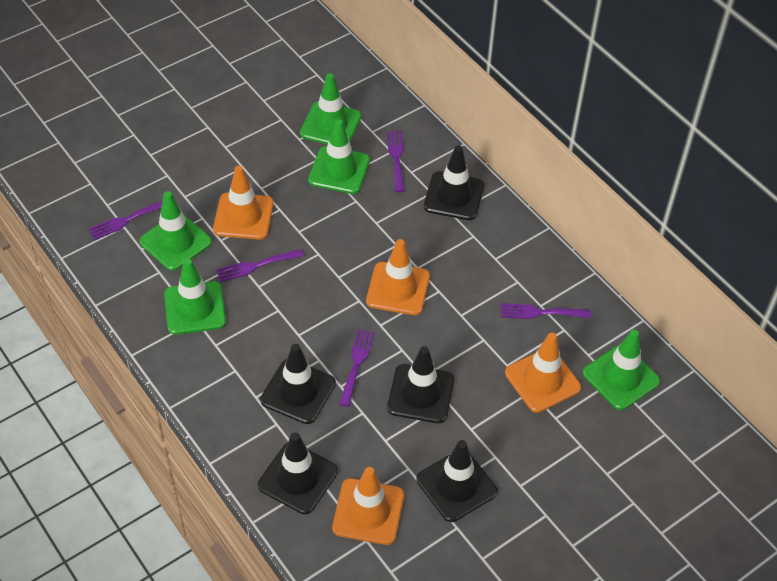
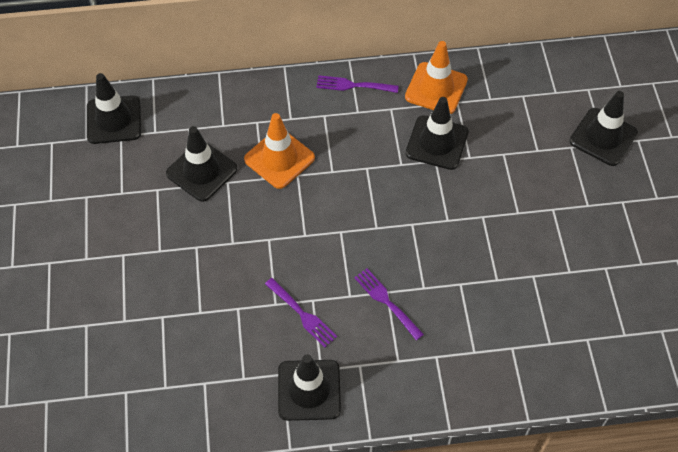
green traffic cone: 5 -> 0
orange traffic cone: 4 -> 2
purple fork: 5 -> 3

